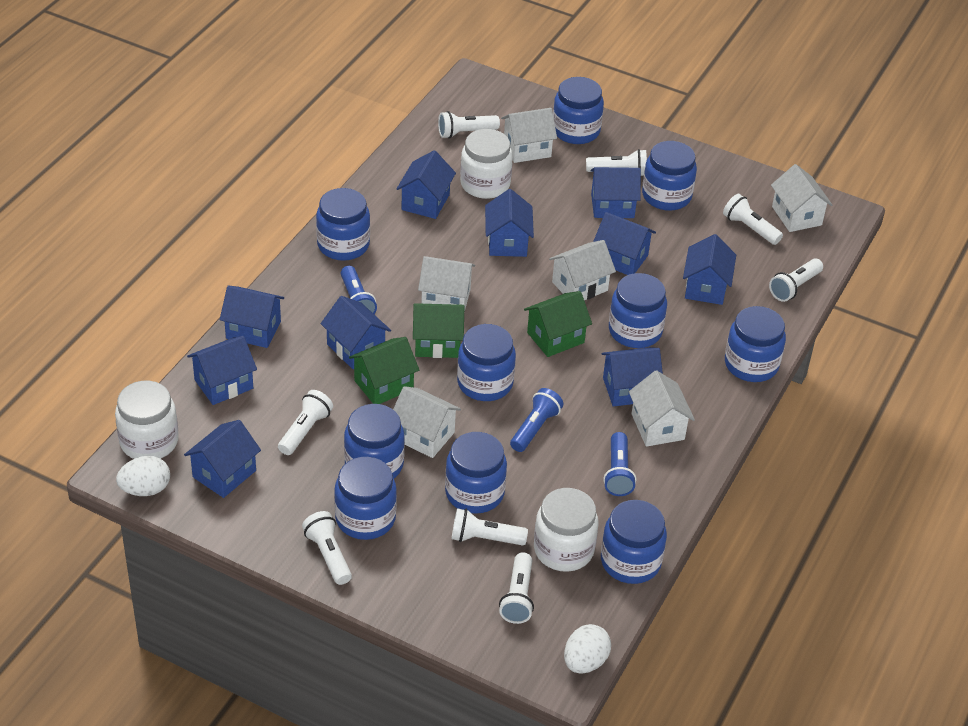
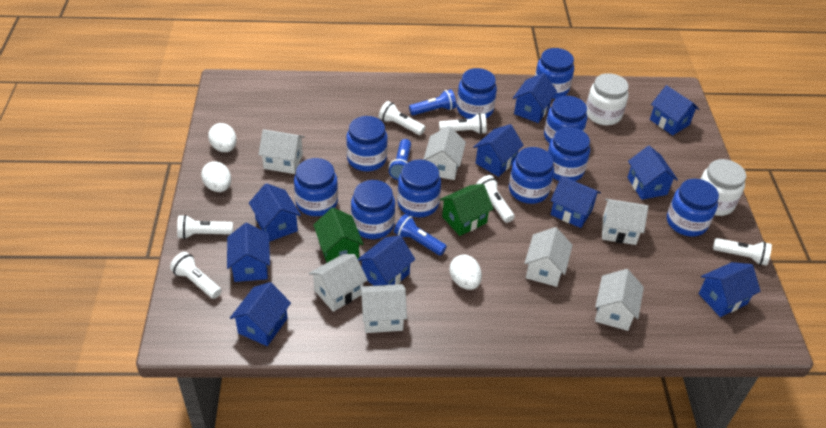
green house: 3 -> 2
white egg: 2 -> 3
white flashlight: 8 -> 6
white house: 6 -> 7
white jar: 3 -> 2

